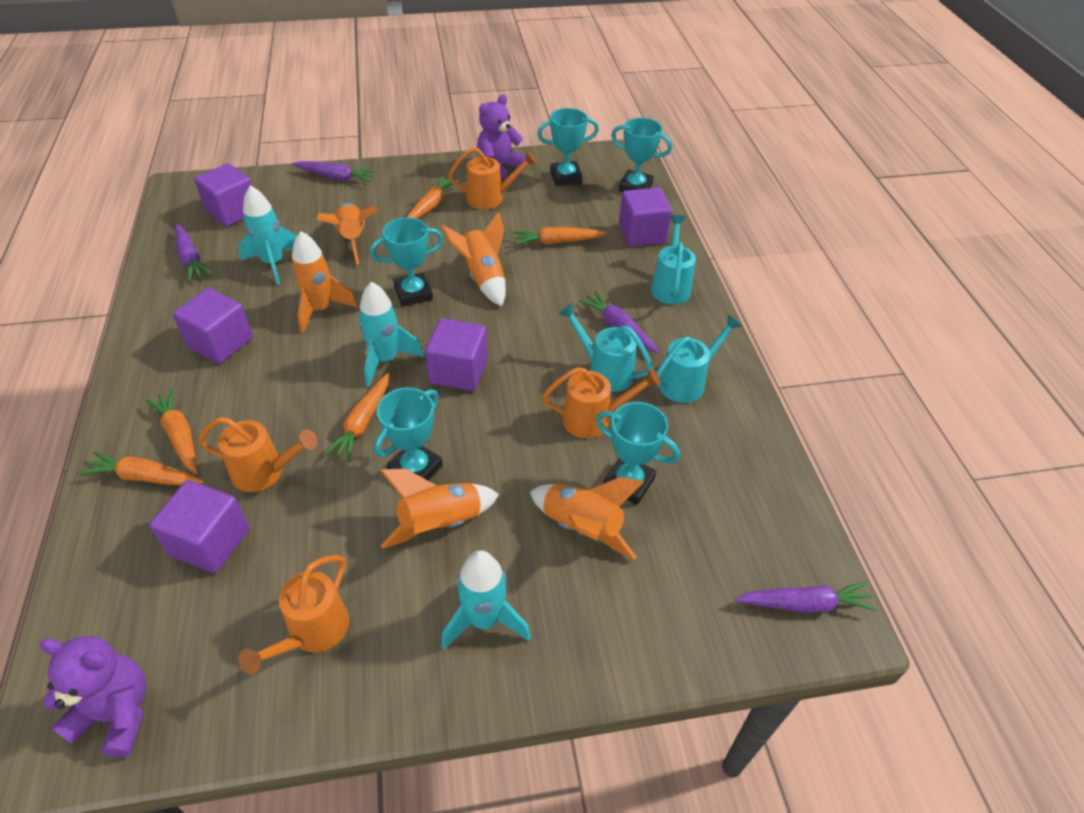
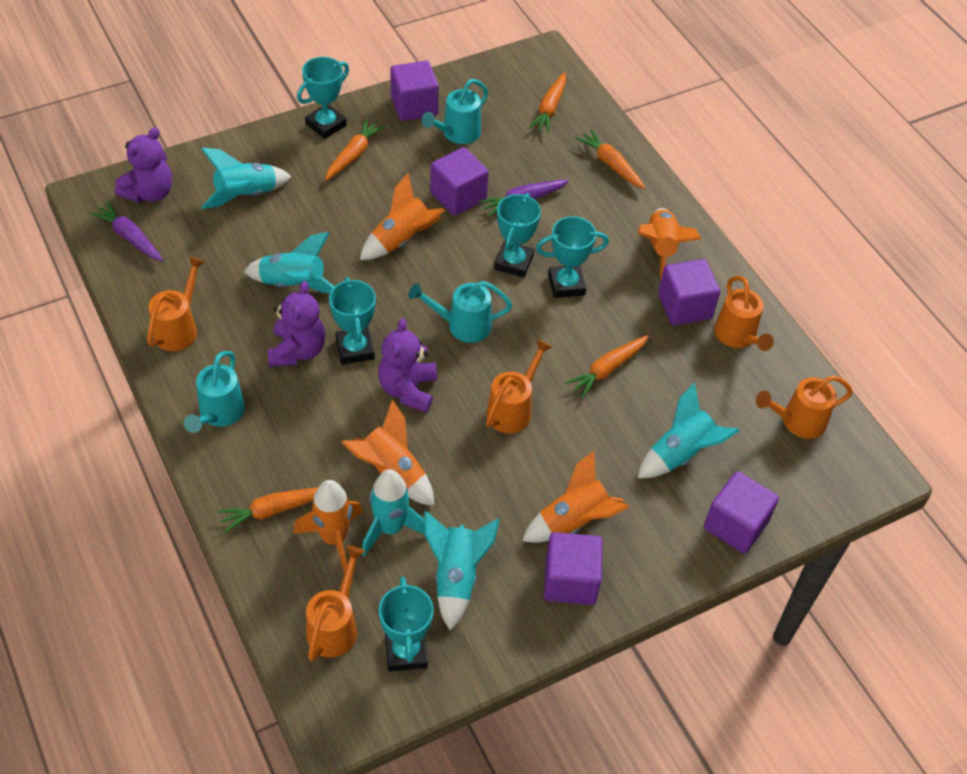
orange watering can: 4 -> 5
purple carrot: 4 -> 2
purple teddy bear: 2 -> 3
turquoise rocket: 3 -> 5

